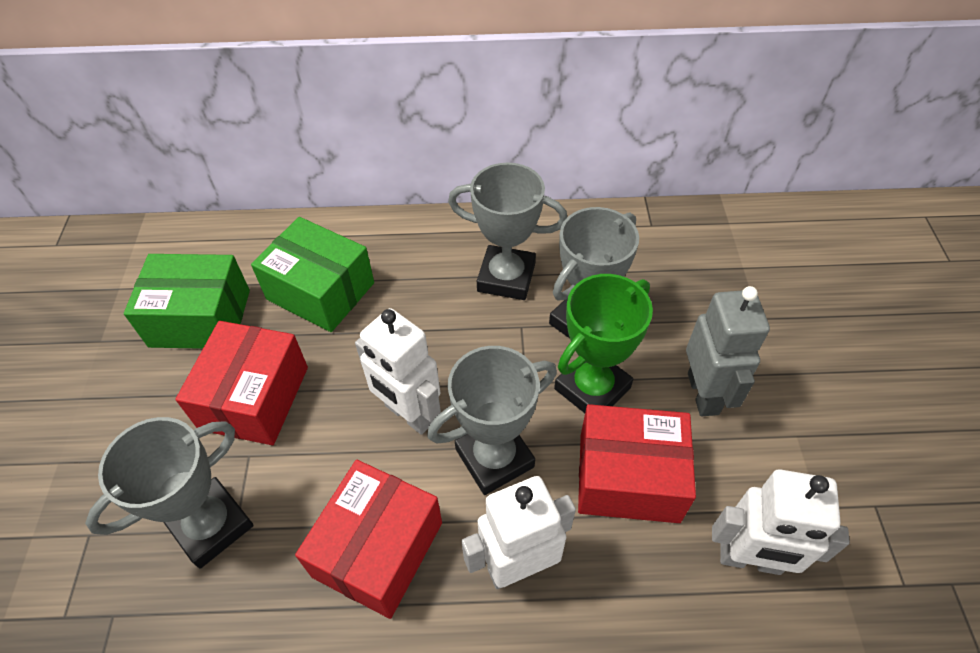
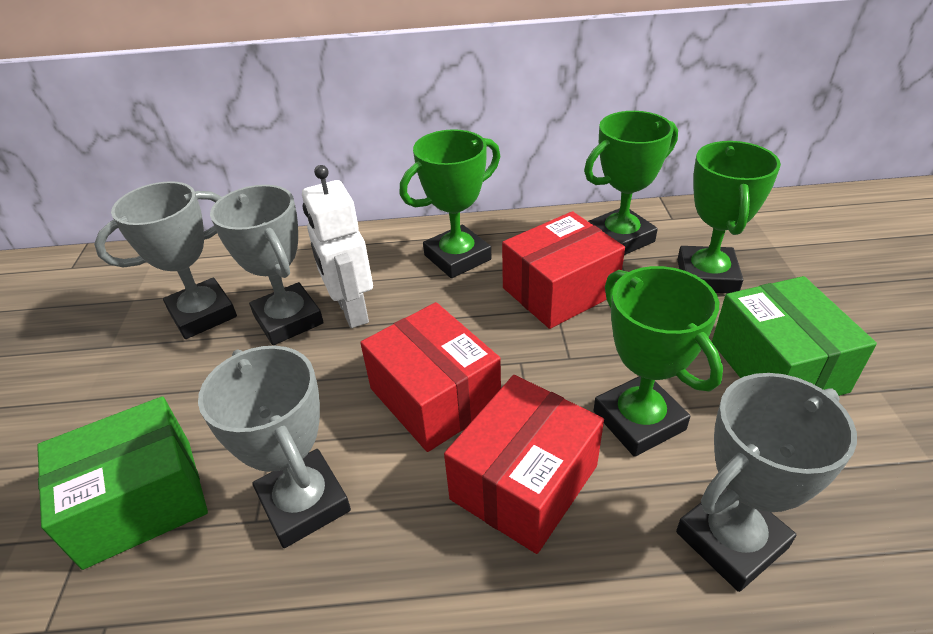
green trophy: 1 -> 4
grey robot: 1 -> 0
white robot: 3 -> 1

